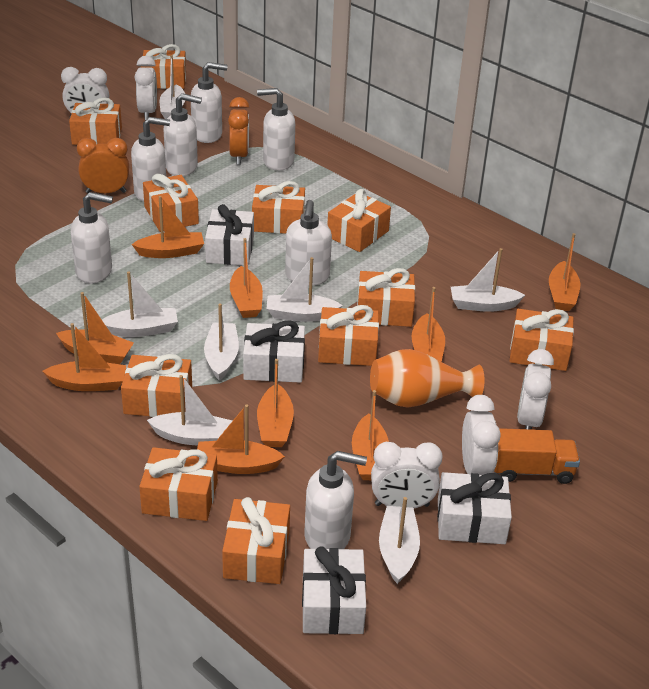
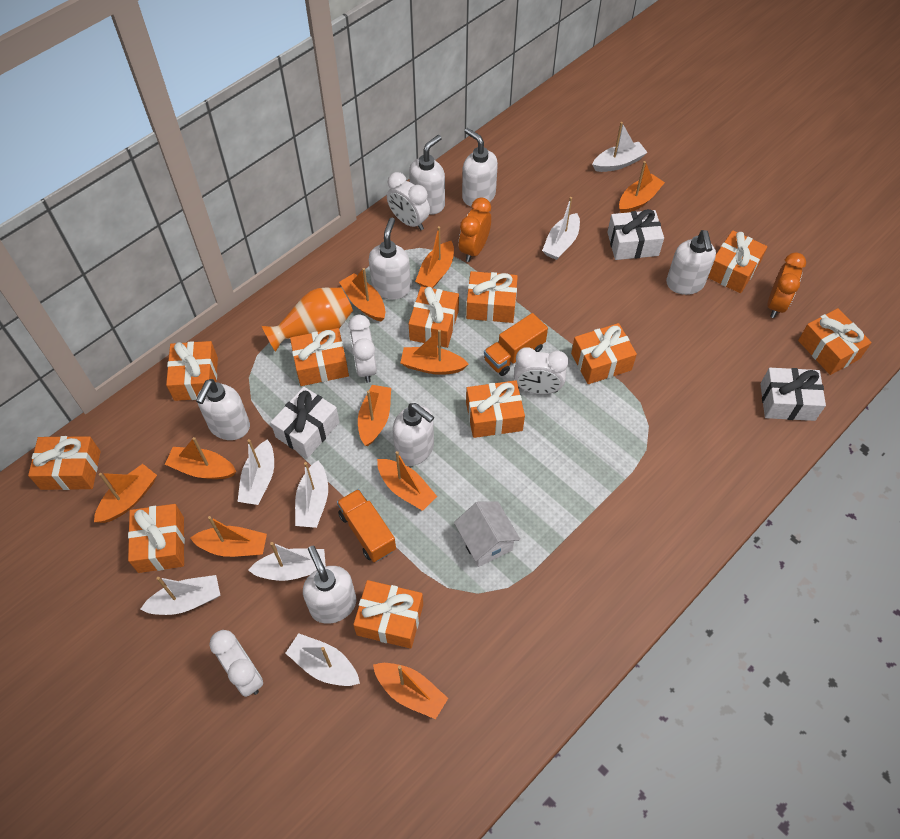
orange boat: 9 -> 10
orange truck: 1 -> 2
white clock: 5 -> 4
white gift: 4 -> 3
white house: 0 -> 1

